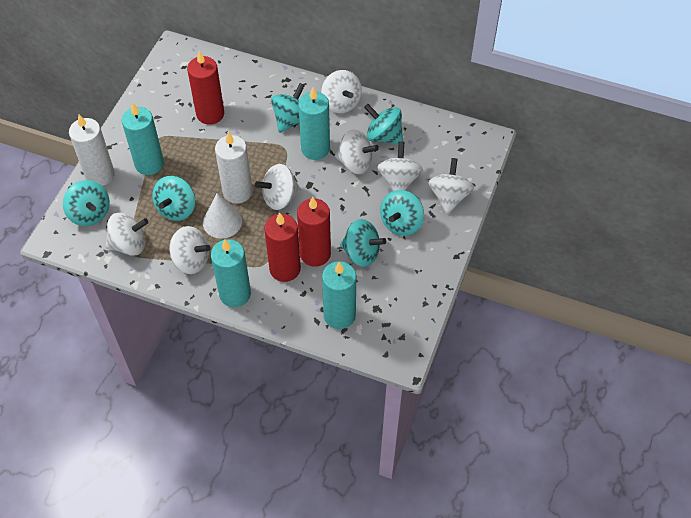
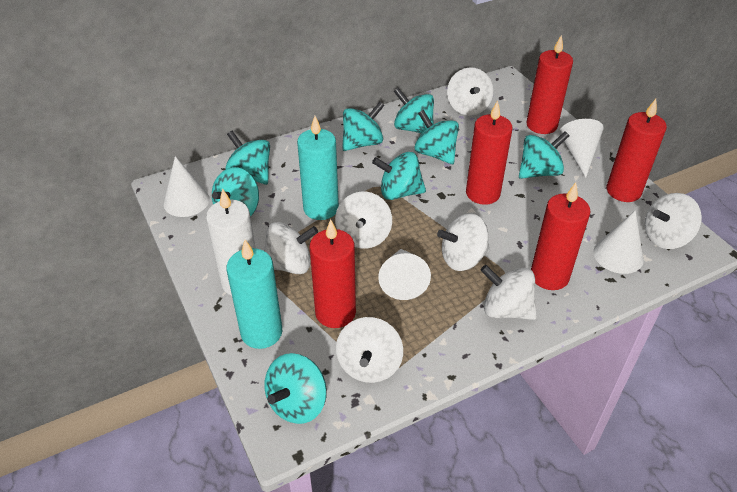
red candle: 3 -> 5
turquoise candle: 4 -> 2
turquoise spinning top: 6 -> 8
white candle: 2 -> 1
white cone: 1 -> 4

